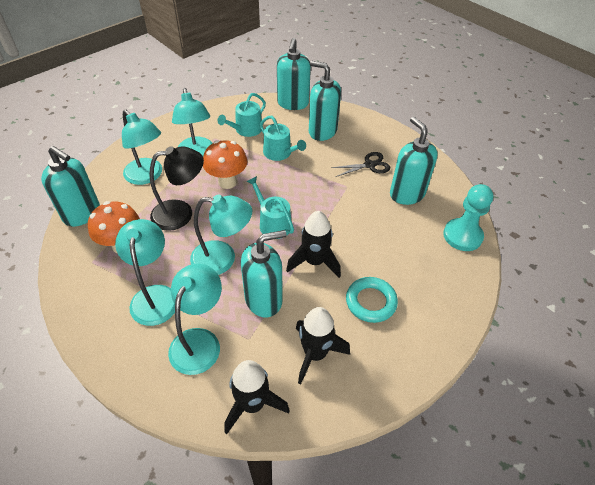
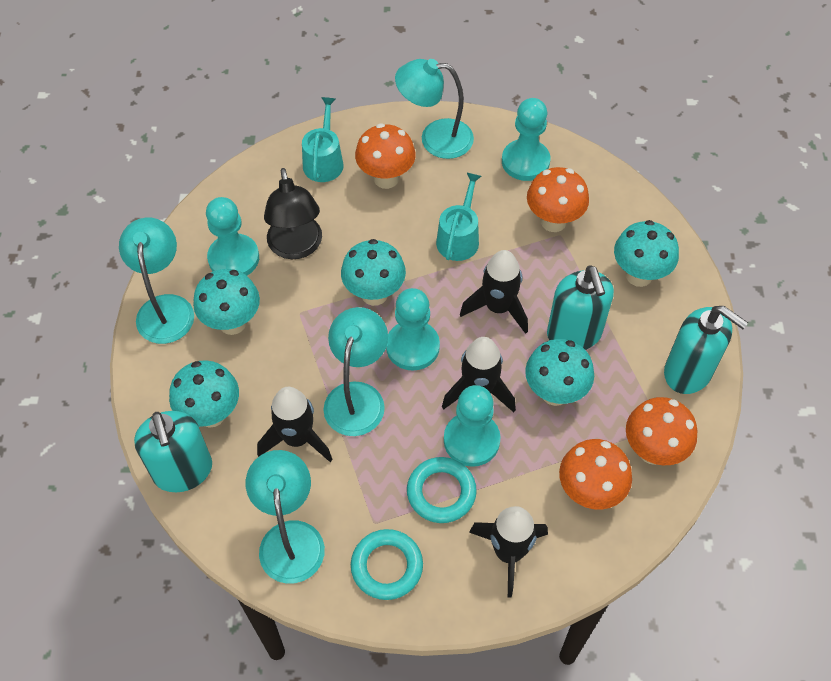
black rocket: 3 -> 4
black scissors: 1 -> 0
orange mushroom: 2 -> 4
turquoise lamp: 5 -> 4
turquoise mushroom: 0 -> 5
turquoise pawn: 1 -> 4
turquoise ring: 1 -> 2
turquoise soap dispenser: 5 -> 3
turquoise watering can: 3 -> 2

